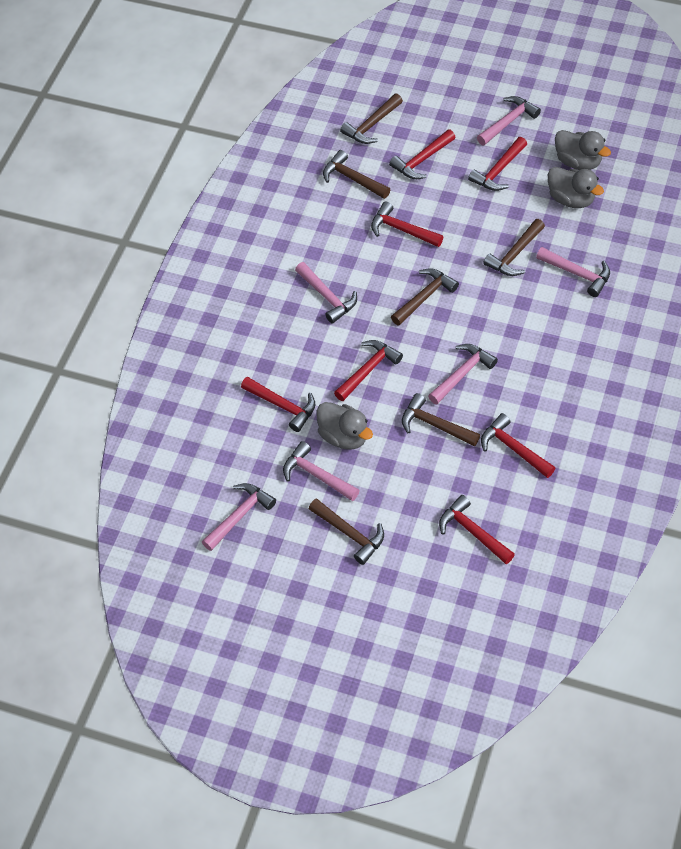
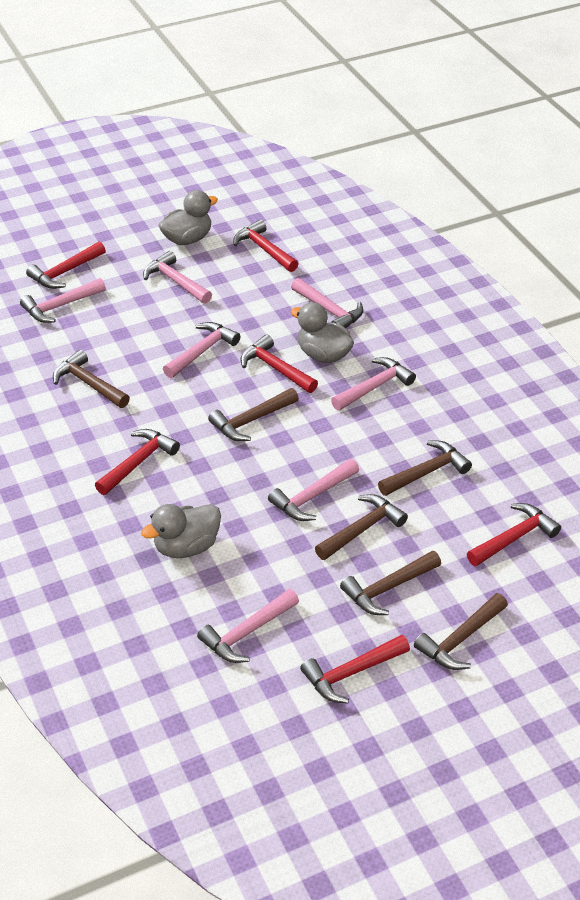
pink hammer: 6 -> 7
red hammer: 7 -> 6

